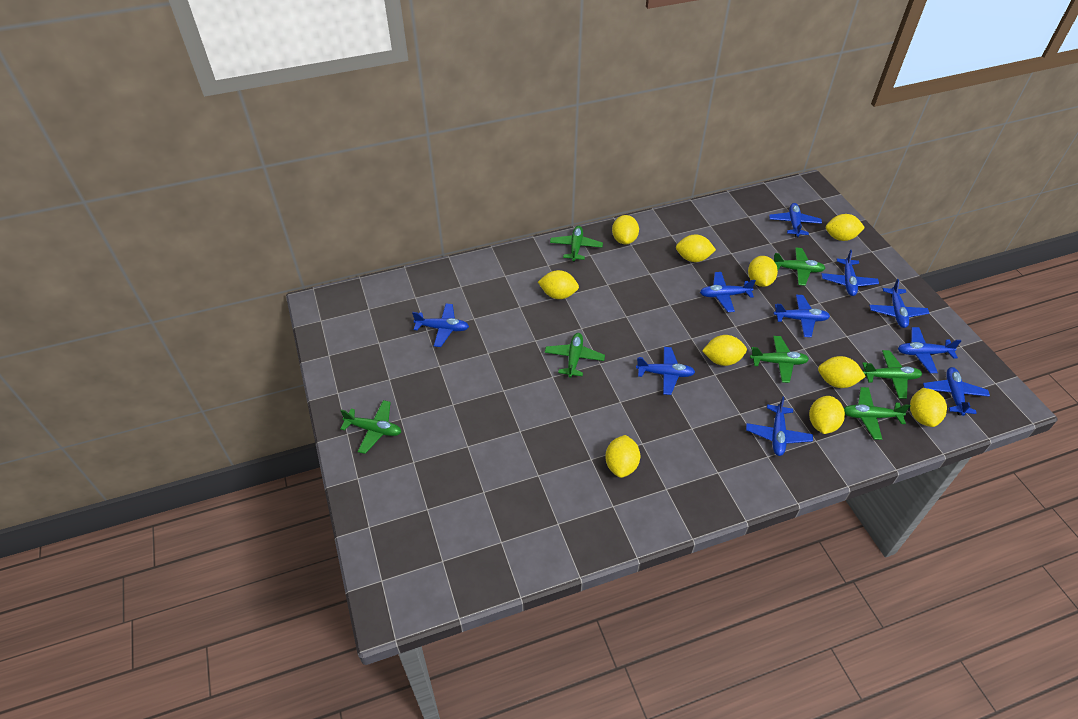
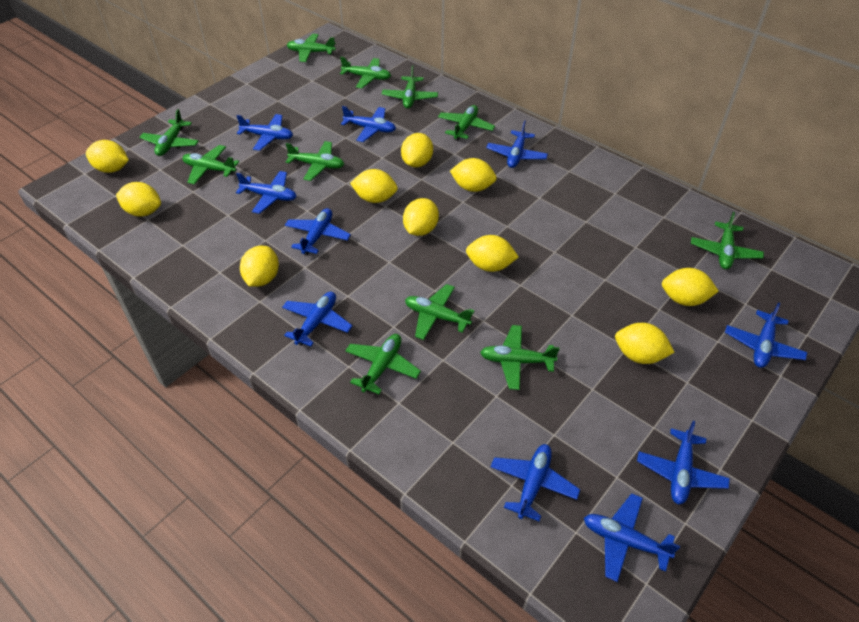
green plane: 7 -> 11

